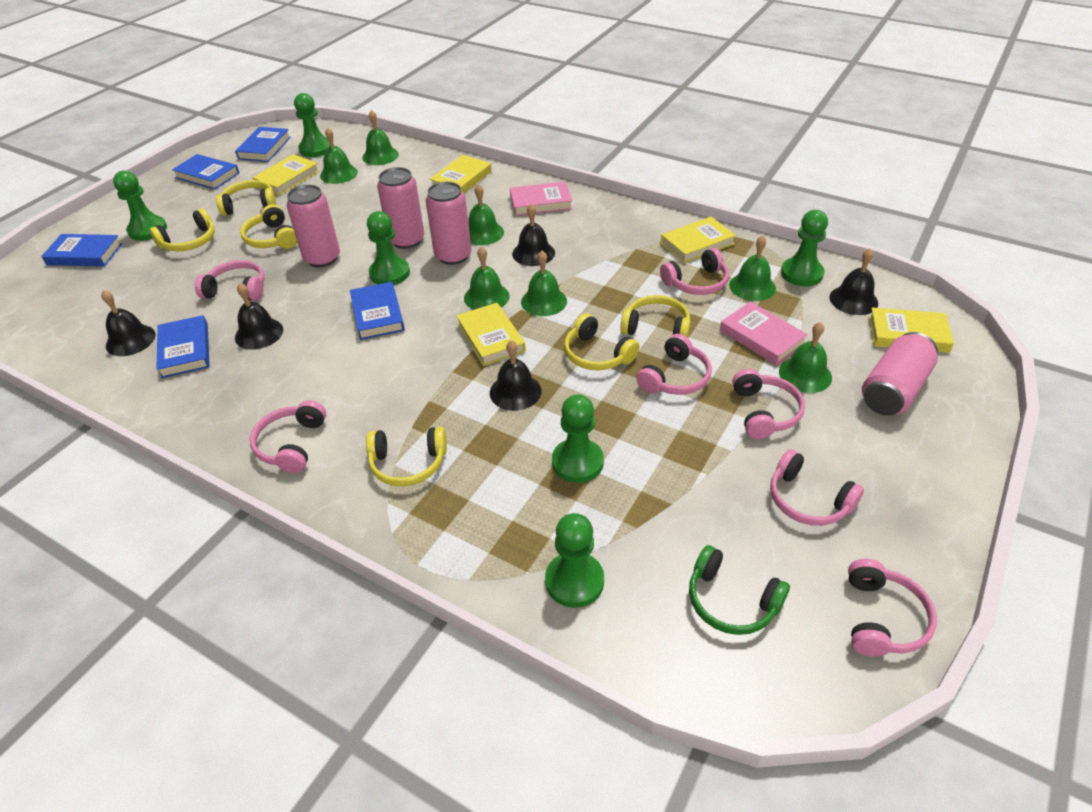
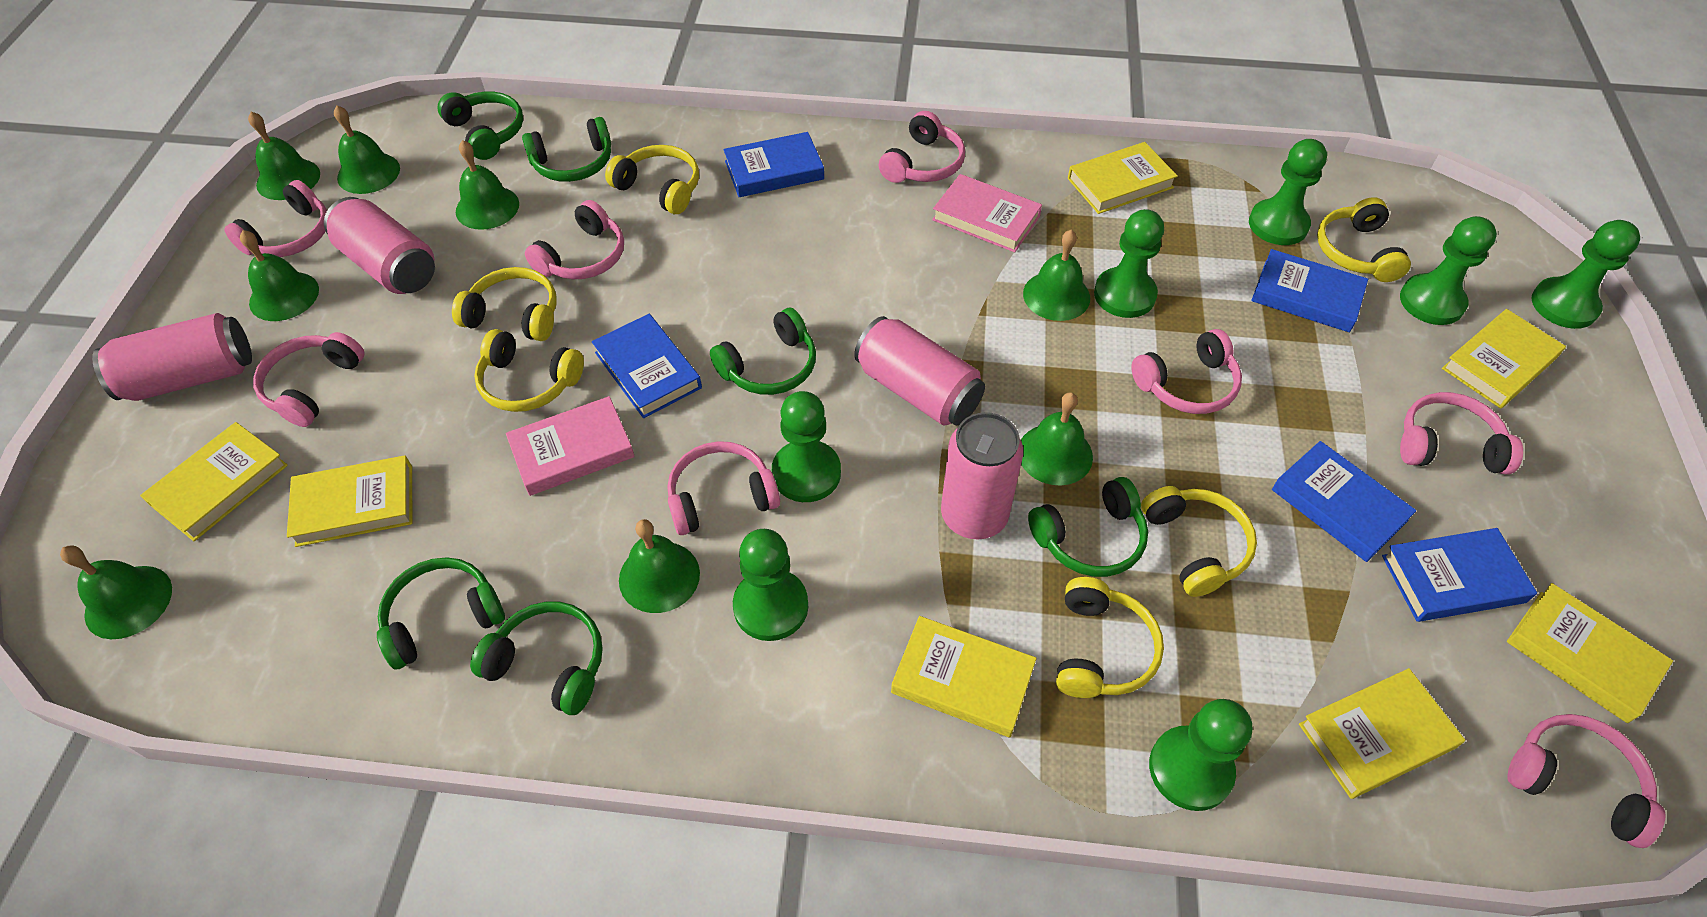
black bell: 5 -> 0
green bell: 7 -> 8
green headphones: 1 -> 6
green pawn: 6 -> 7
pink headphones: 7 -> 8
yellow book: 5 -> 7

